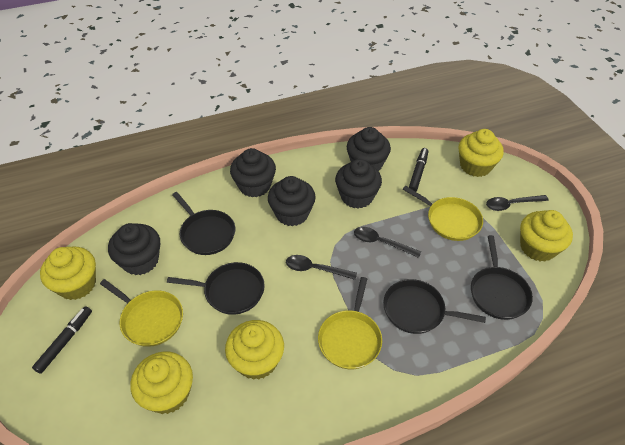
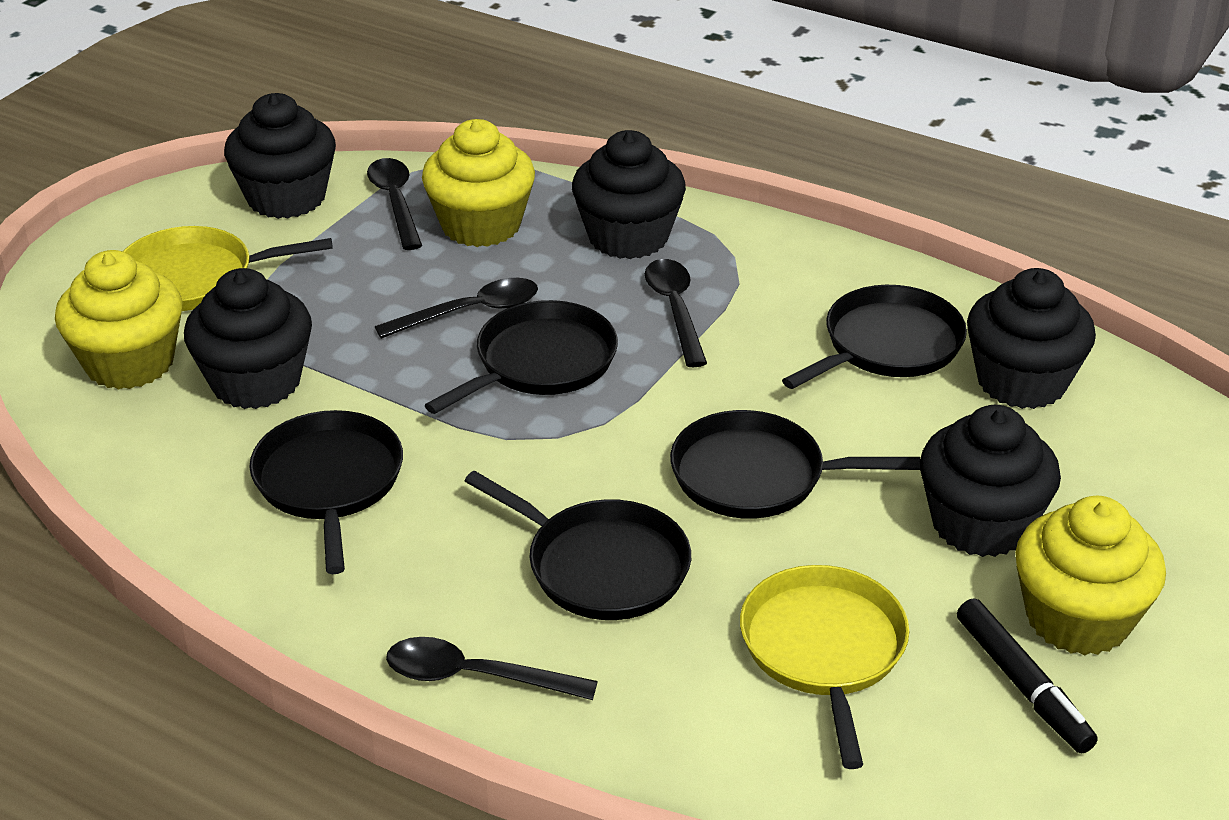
black marker: 2 -> 1
black pan: 4 -> 5
black spoon: 3 -> 4
yellow cupcake: 5 -> 3
yellow pan: 3 -> 2

